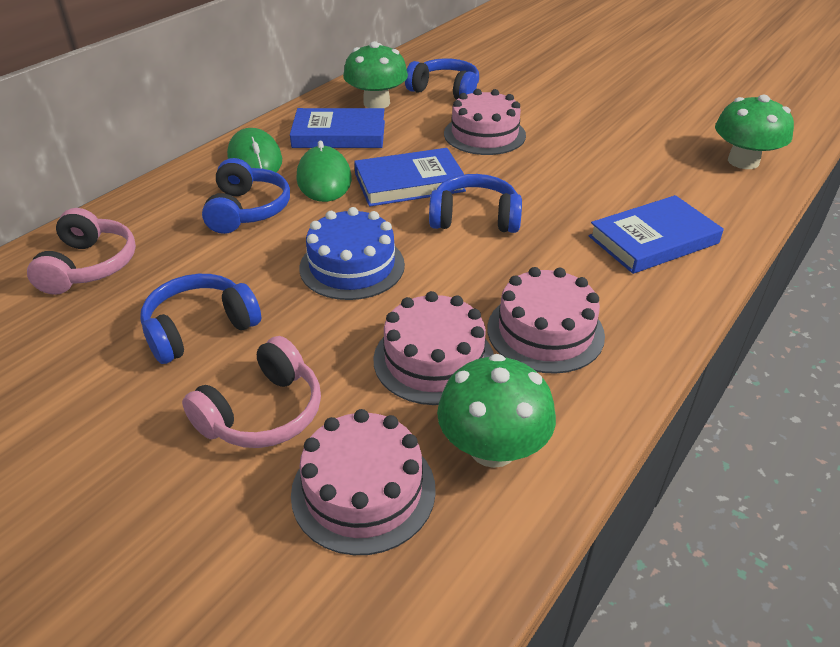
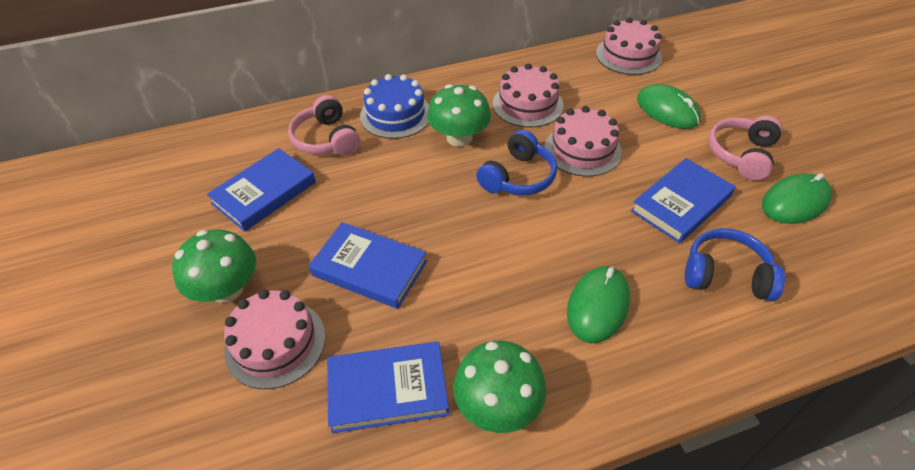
blue book: 3 -> 4
blue headphones: 4 -> 2
green mouse: 2 -> 3

